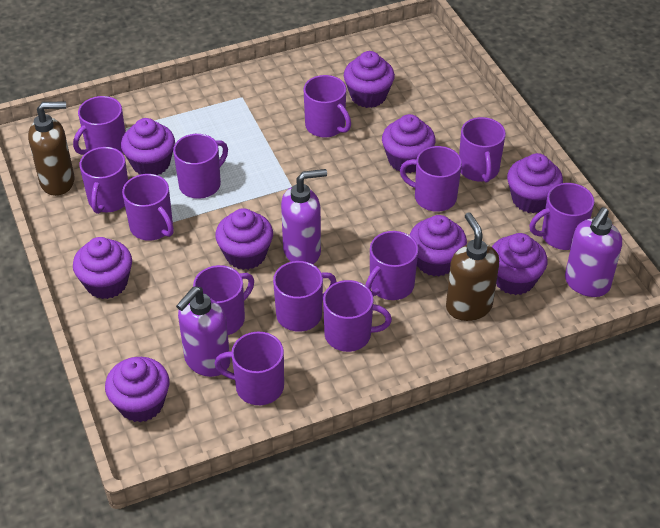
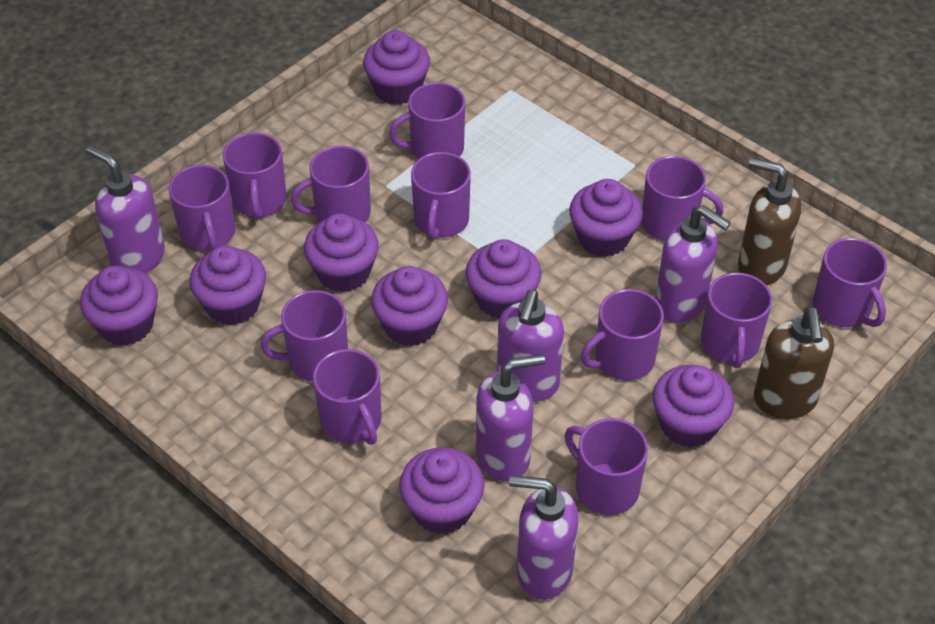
purple mug: 13 -> 12
purple soap dispenser: 3 -> 5

